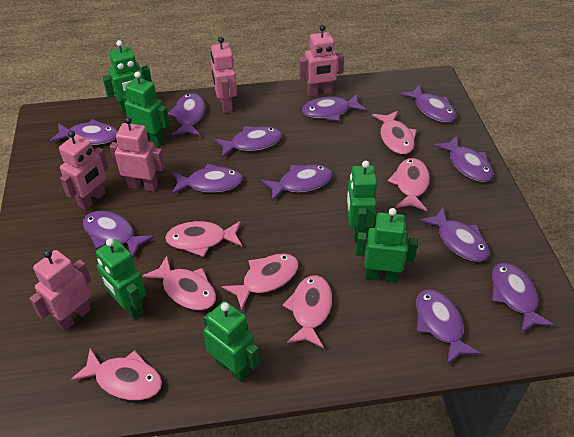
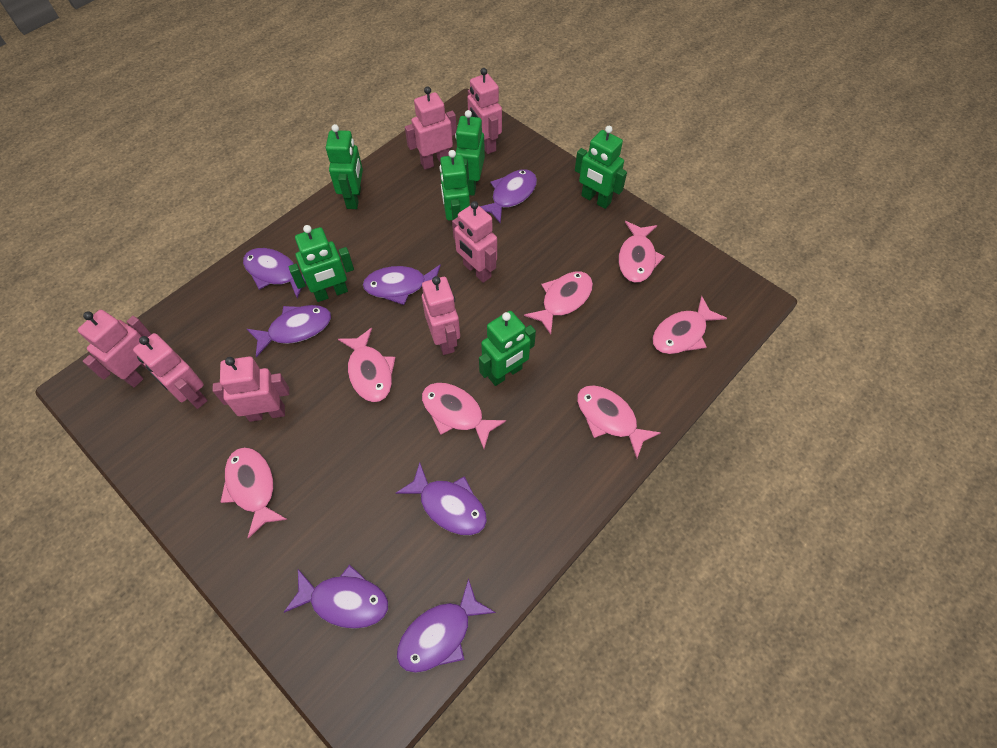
pink robot: 5 -> 7
purple fish: 12 -> 7

